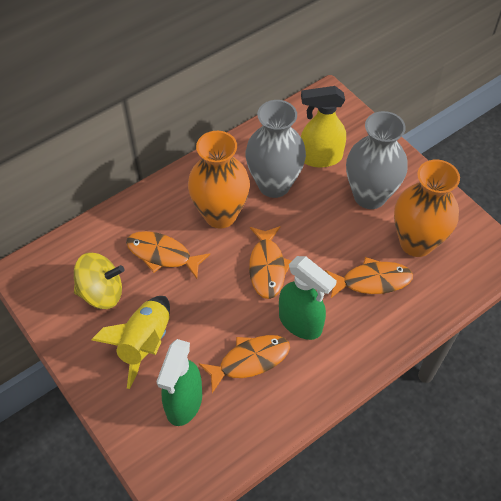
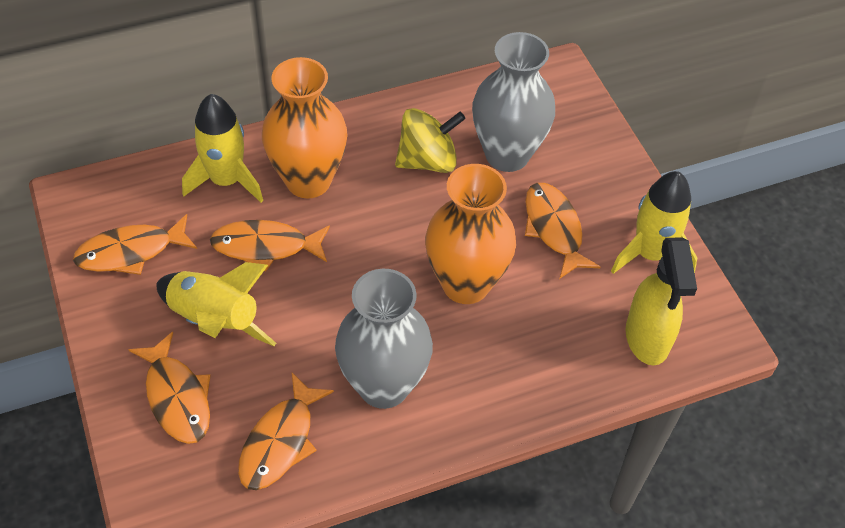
green spray bottle: 2 -> 0
orange fish: 4 -> 5
yellow rocket: 1 -> 3

